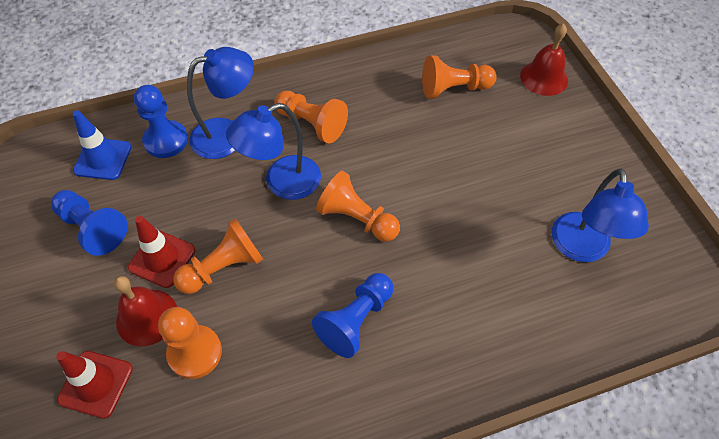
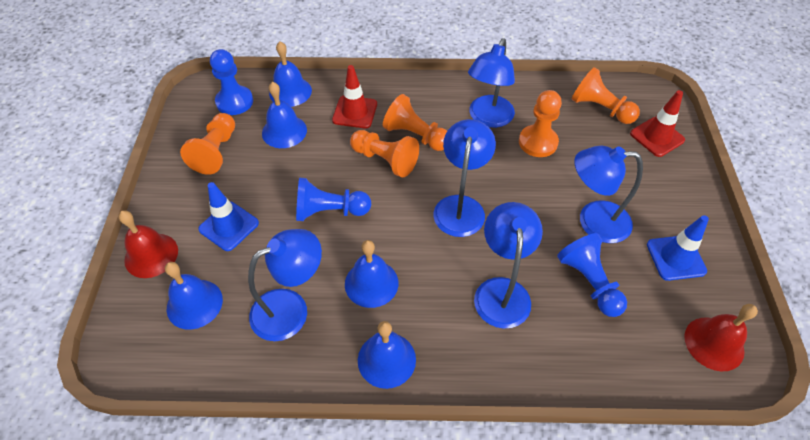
blue bell: 0 -> 5
blue lamp: 3 -> 5
blue traffic cone: 1 -> 2

